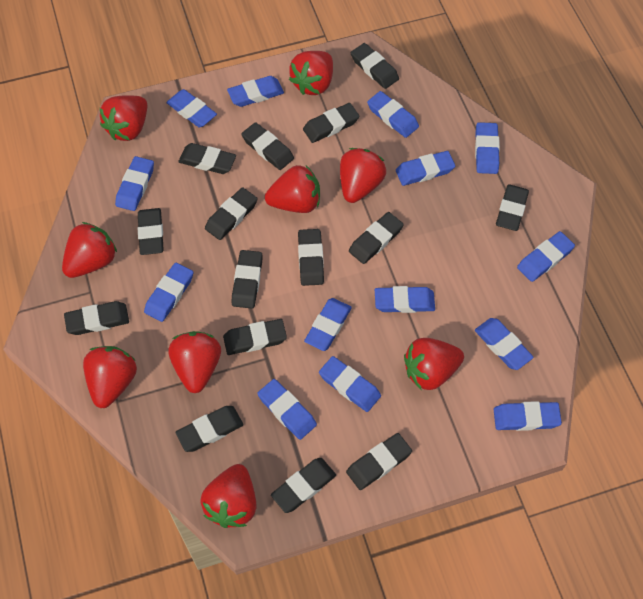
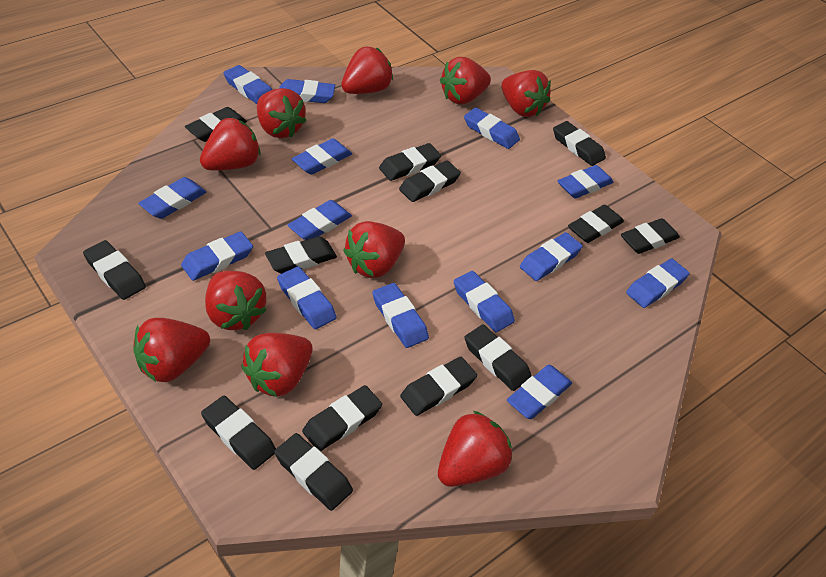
black eraser: 15 -> 13
red strawberry: 9 -> 10

